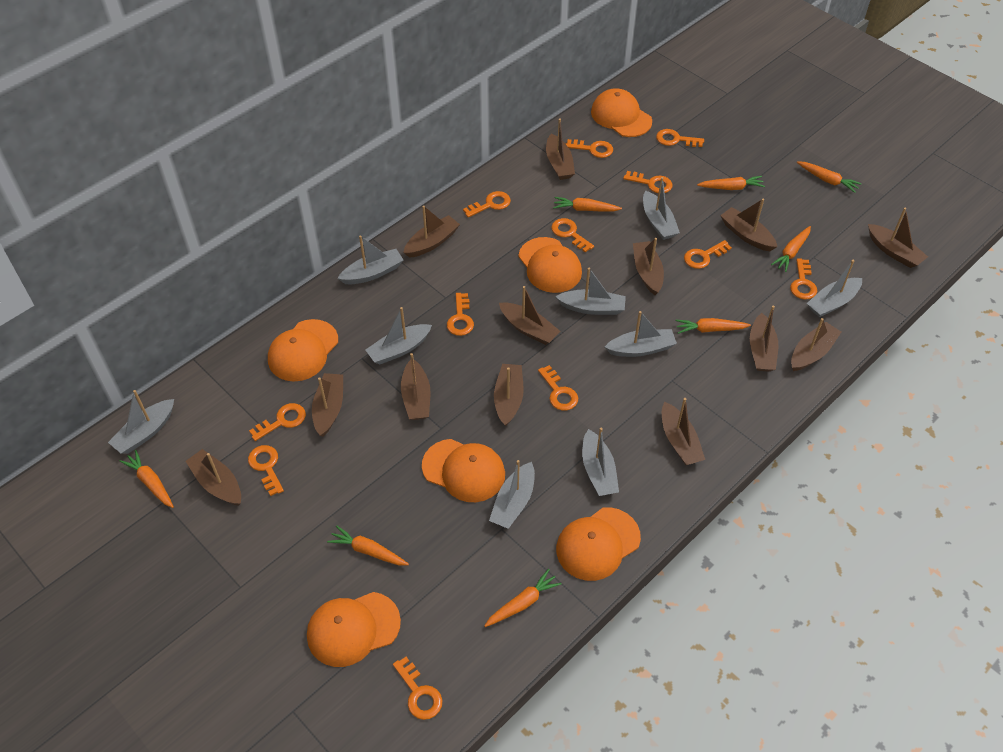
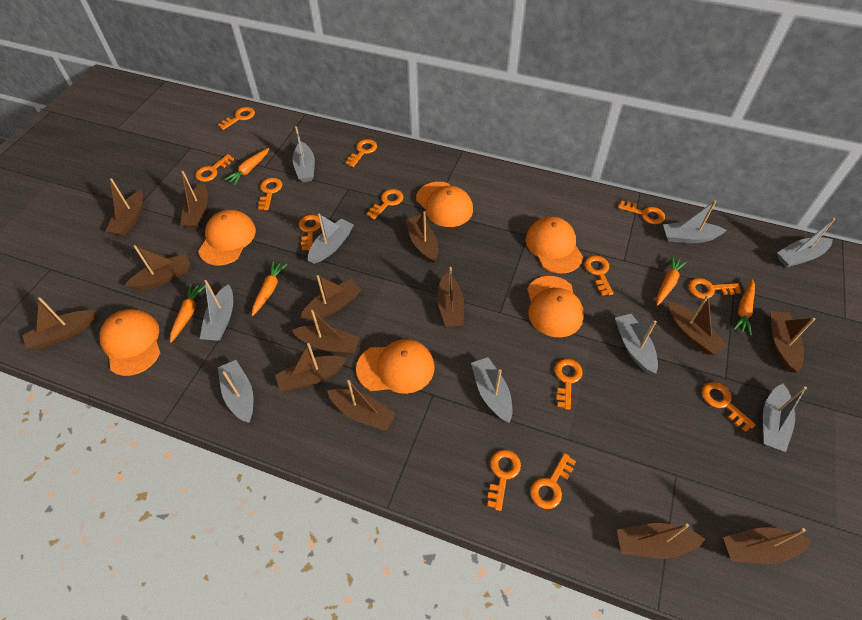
brown boat: 13 -> 14
orange carrot: 8 -> 5
orange key: 12 -> 13

